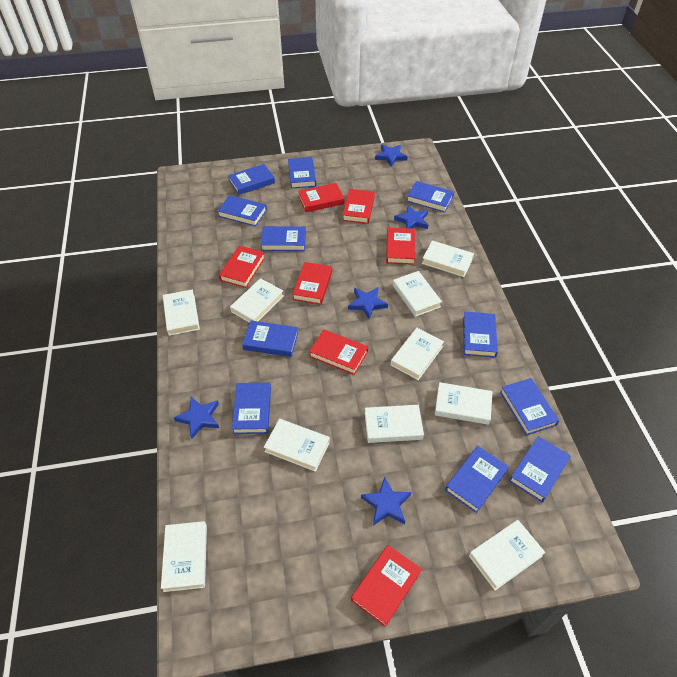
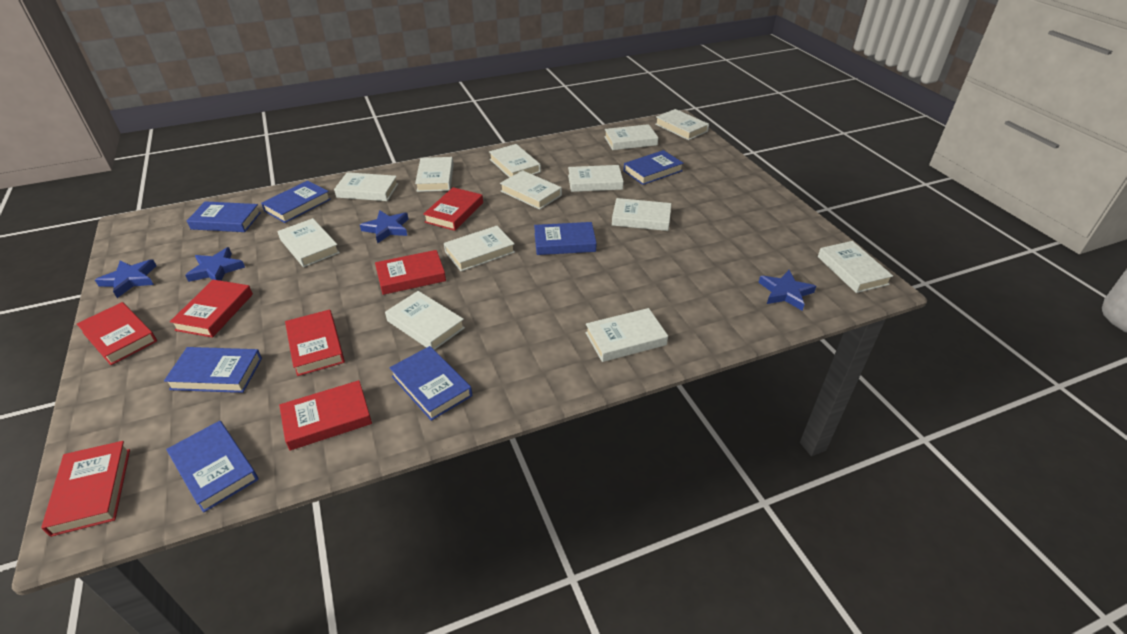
blue book: 11 -> 7
blue star: 5 -> 4
white book: 10 -> 13

